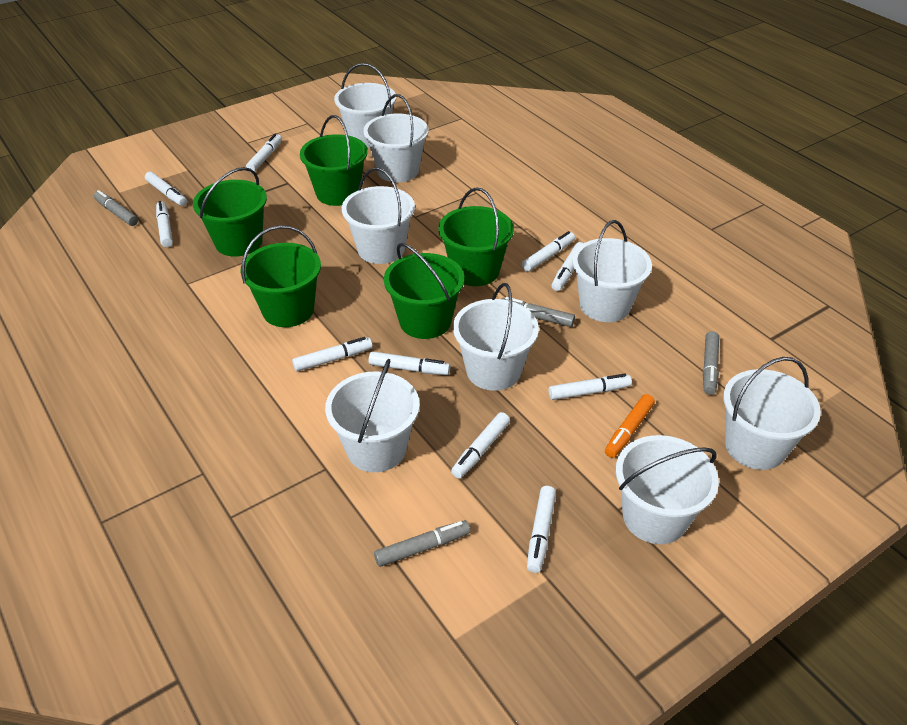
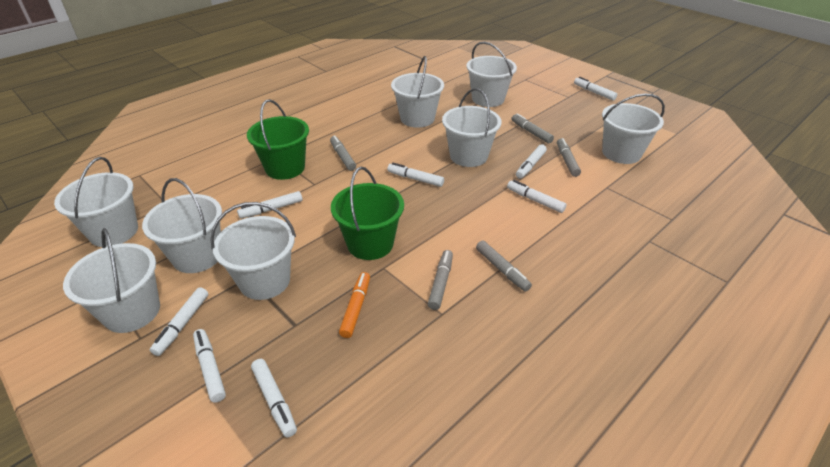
green bucket: 5 -> 2
grey marker: 4 -> 5
white marker: 10 -> 8

